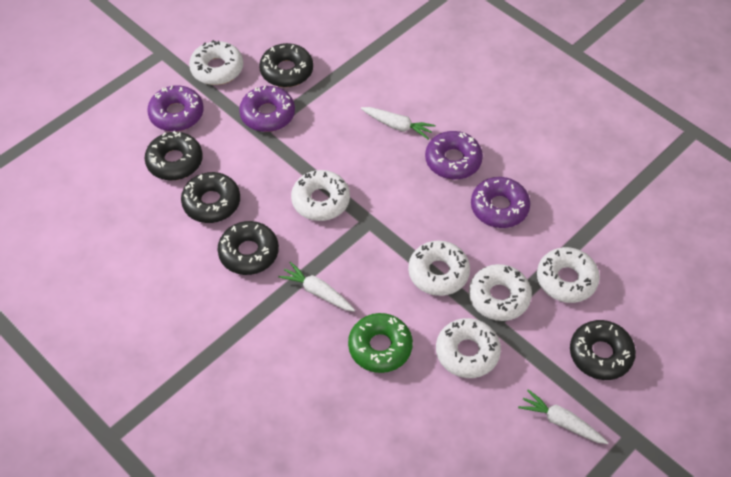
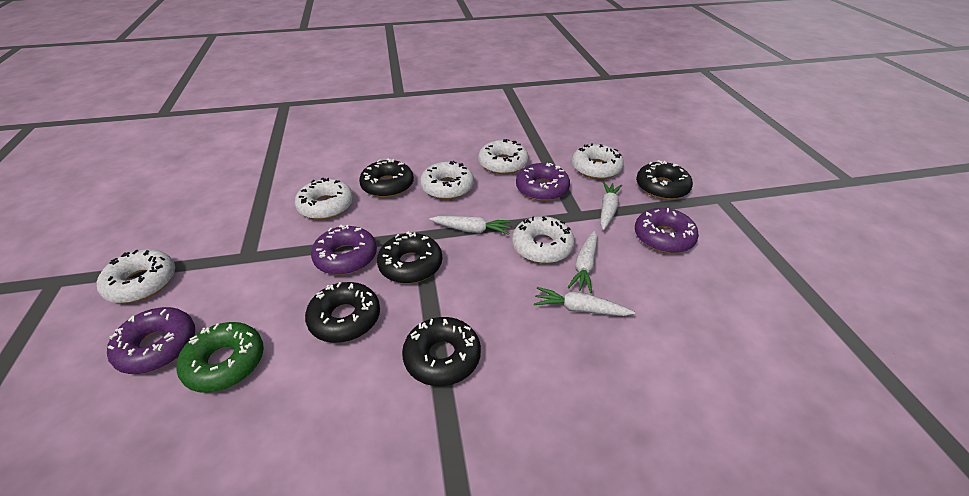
white carrot: 3 -> 4

